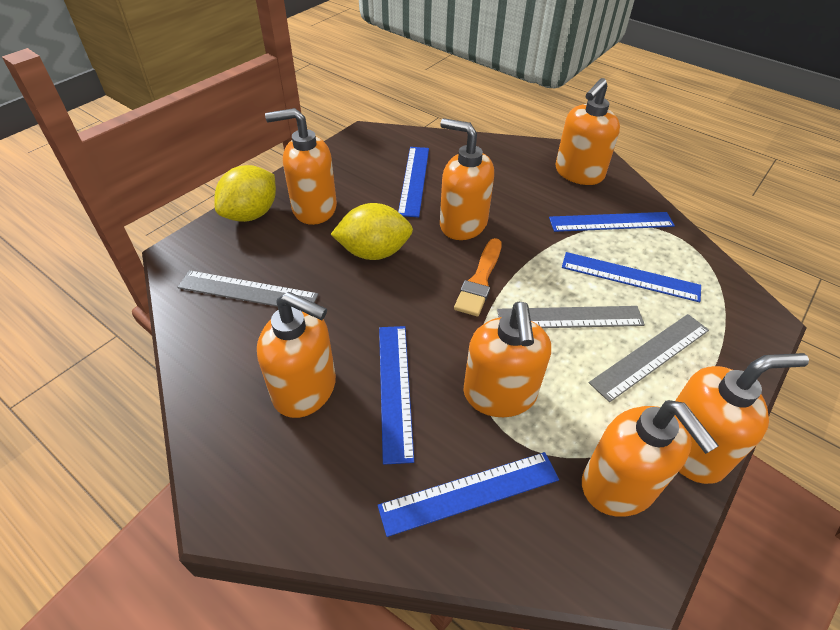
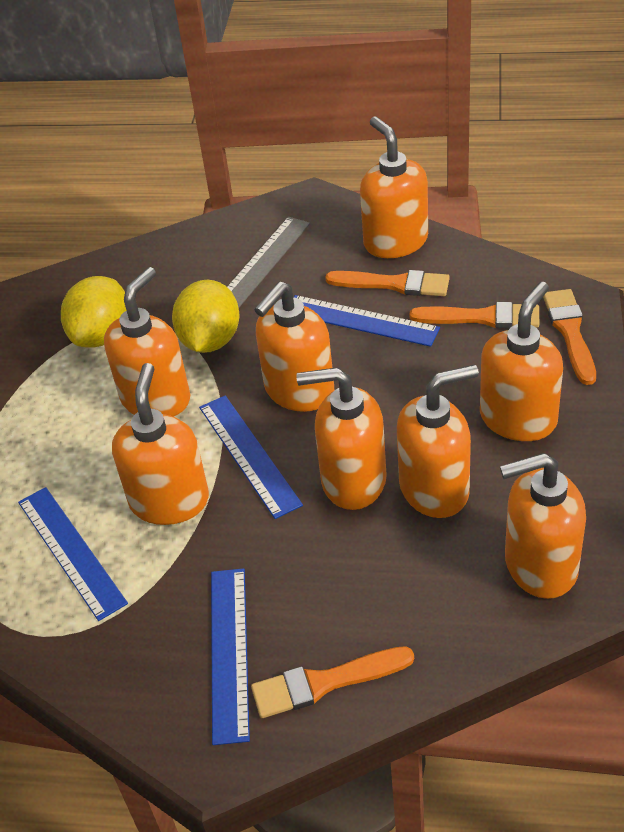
blue ruler: 5 -> 4
grey ruler: 3 -> 1
orange brush: 1 -> 4
orange soap dispenser: 7 -> 8

